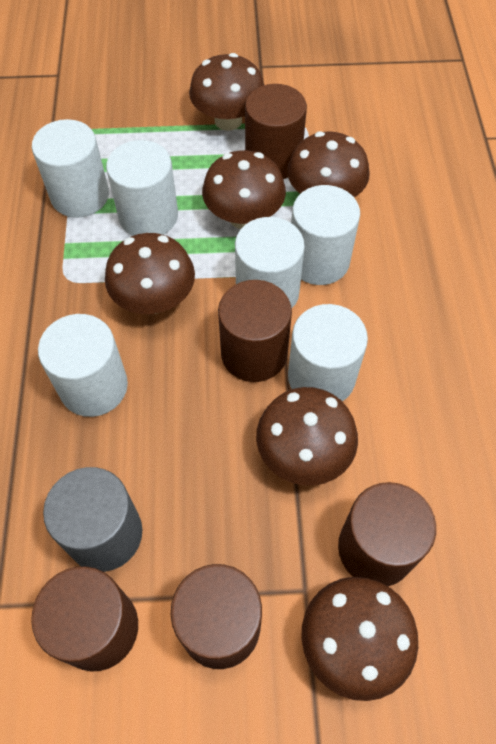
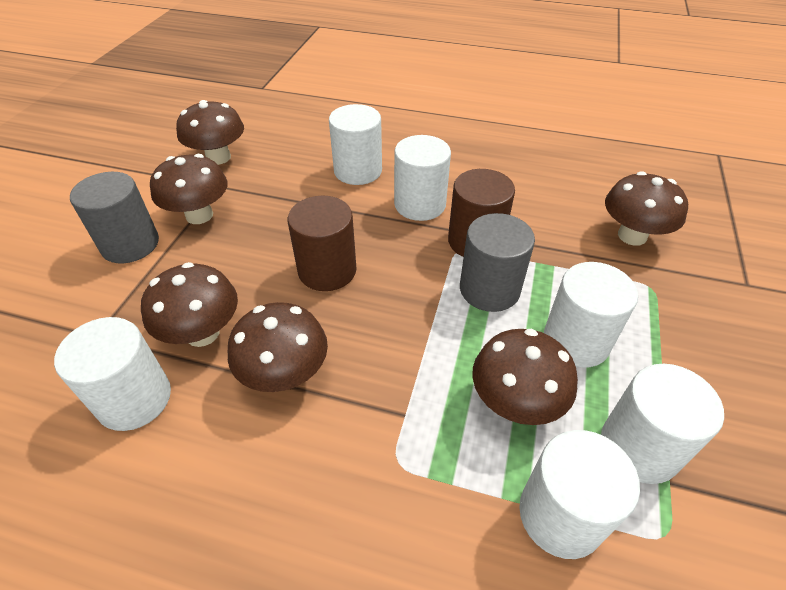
brown cylinder: 5 -> 2
grey cylinder: 1 -> 2

